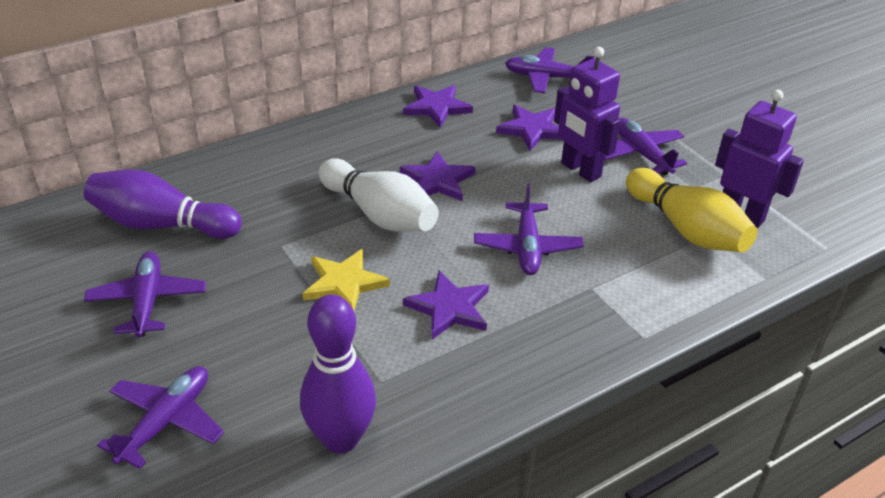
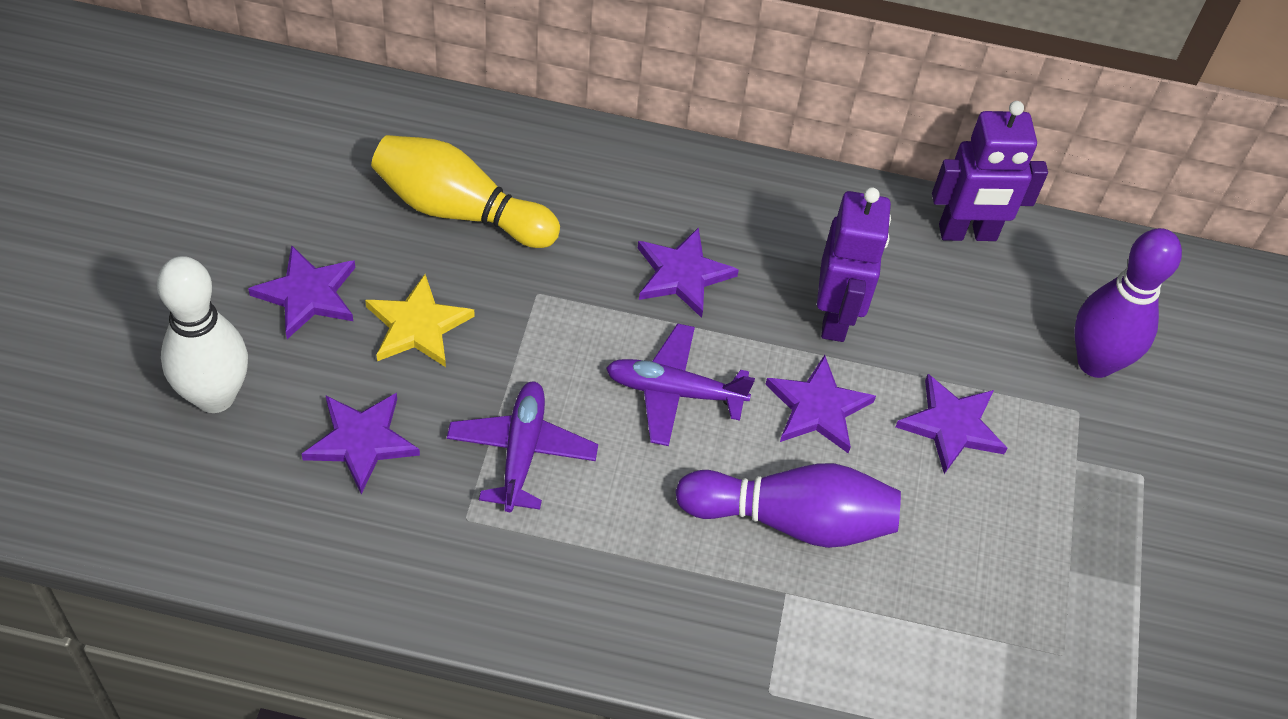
purple plane: 5 -> 2
purple star: 4 -> 5

